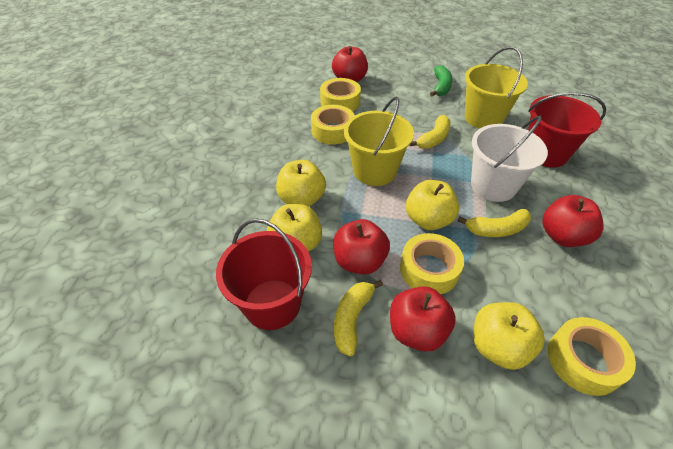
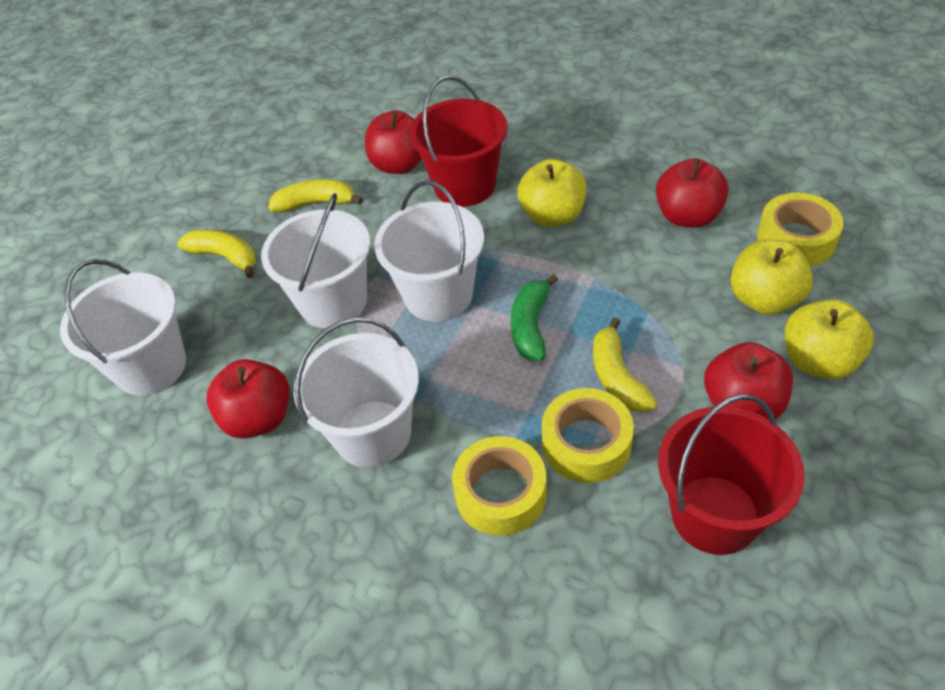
white bucket: 1 -> 4
yellow apple: 4 -> 3
yellow bucket: 2 -> 0
yellow tape: 4 -> 3

